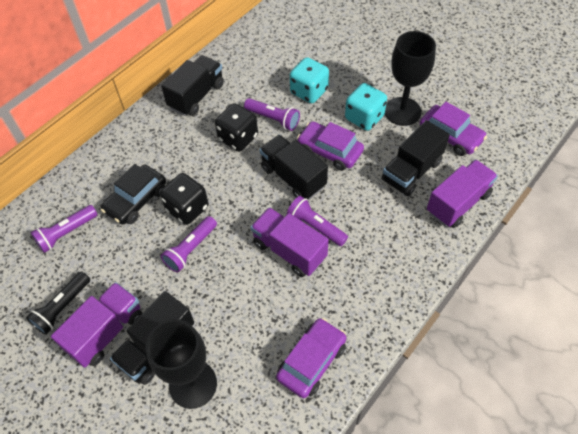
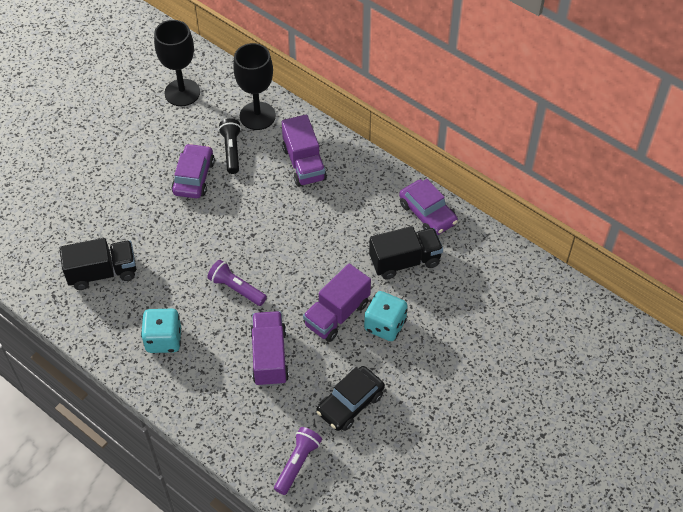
black dice: 2 -> 0
black truck: 4 -> 2
purple car: 3 -> 2
purple flashlight: 4 -> 2

